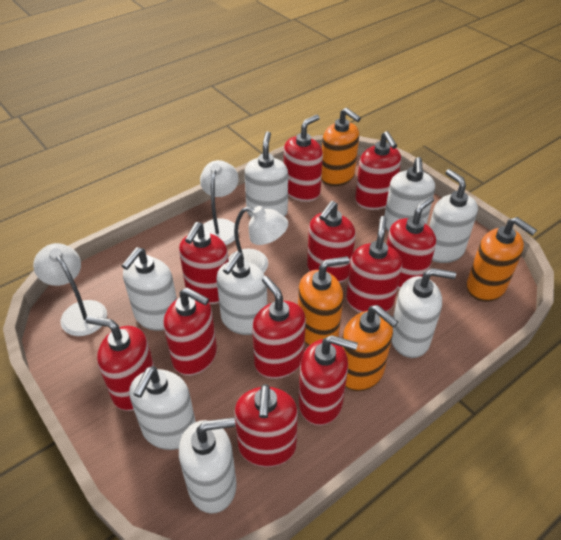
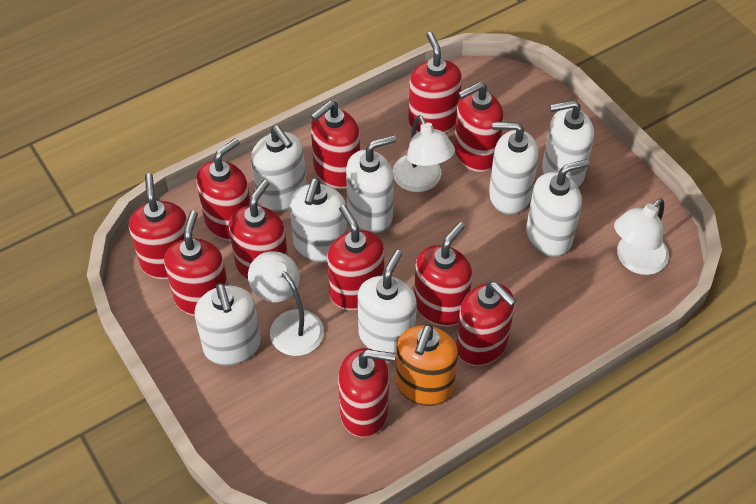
orange soap dispenser: 4 -> 1

